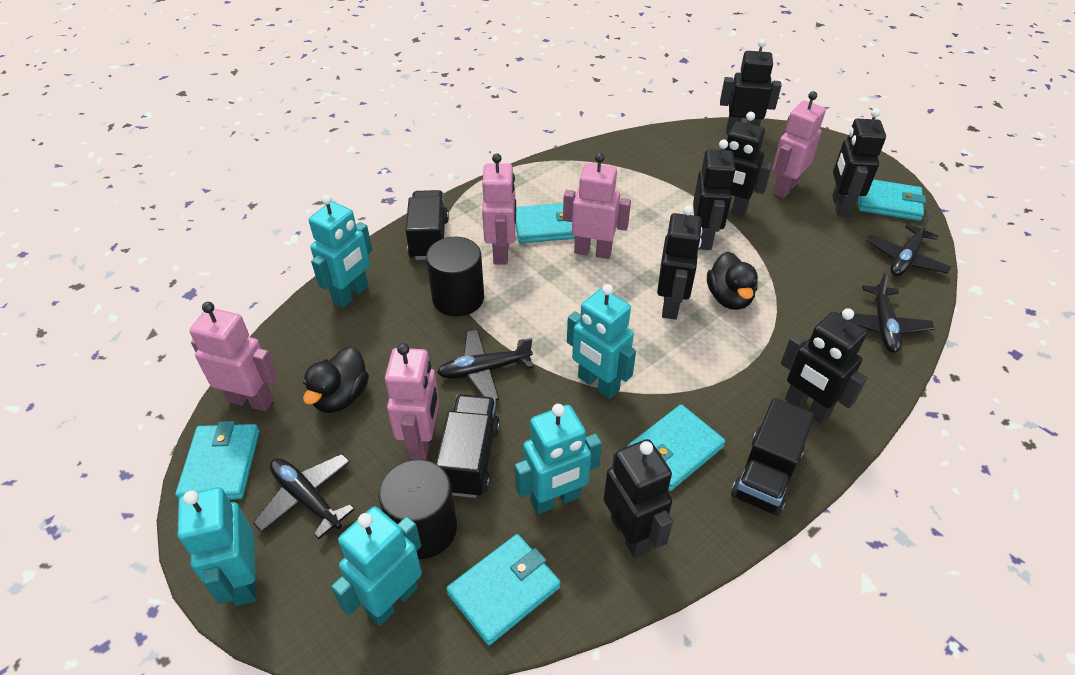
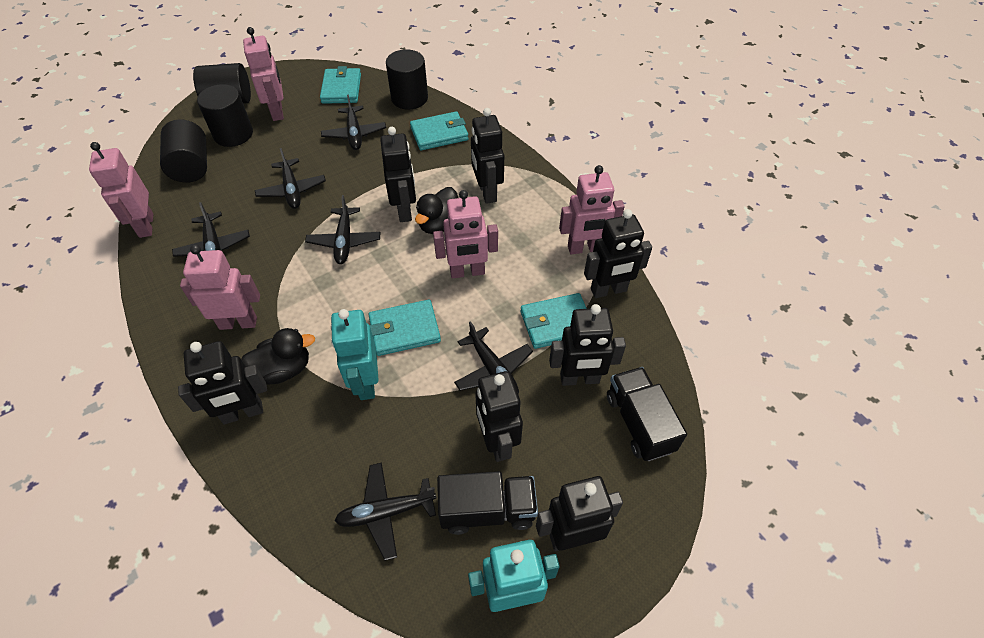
black cylinder: 2 -> 4
black plane: 4 -> 6
black truck: 3 -> 2
turquoise robot: 5 -> 2
turquoise wallet: 5 -> 4

